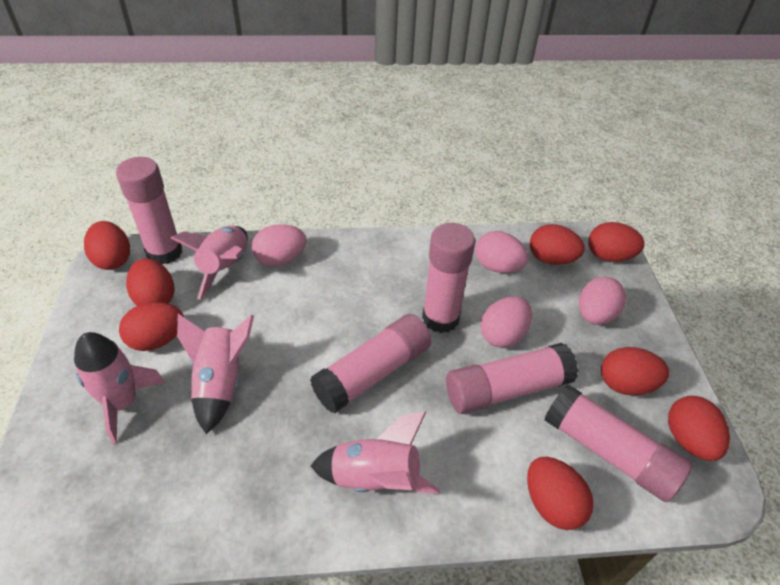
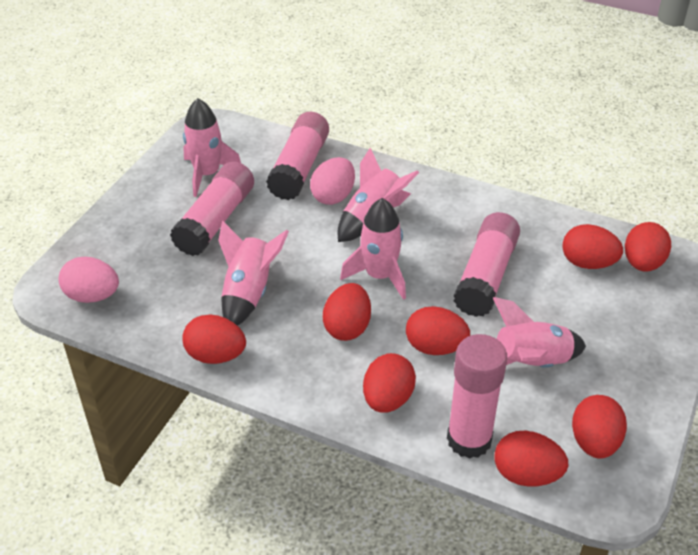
pink egg: 4 -> 2
pink glue stick: 5 -> 4
pink rocket: 4 -> 5

